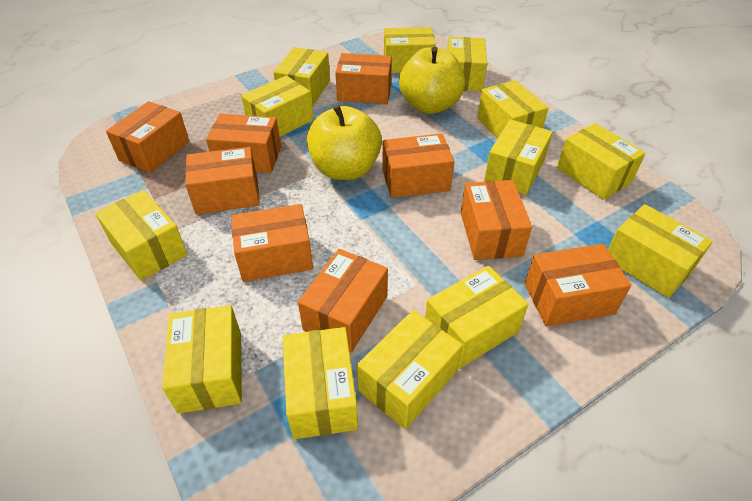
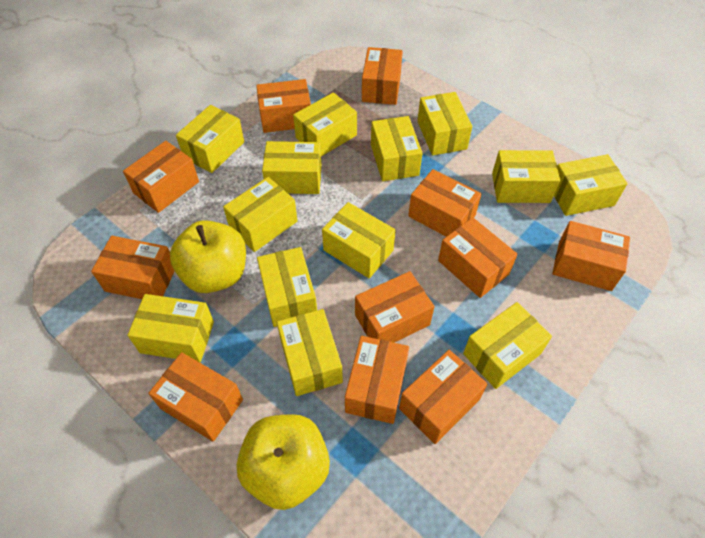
orange box: 9 -> 11

